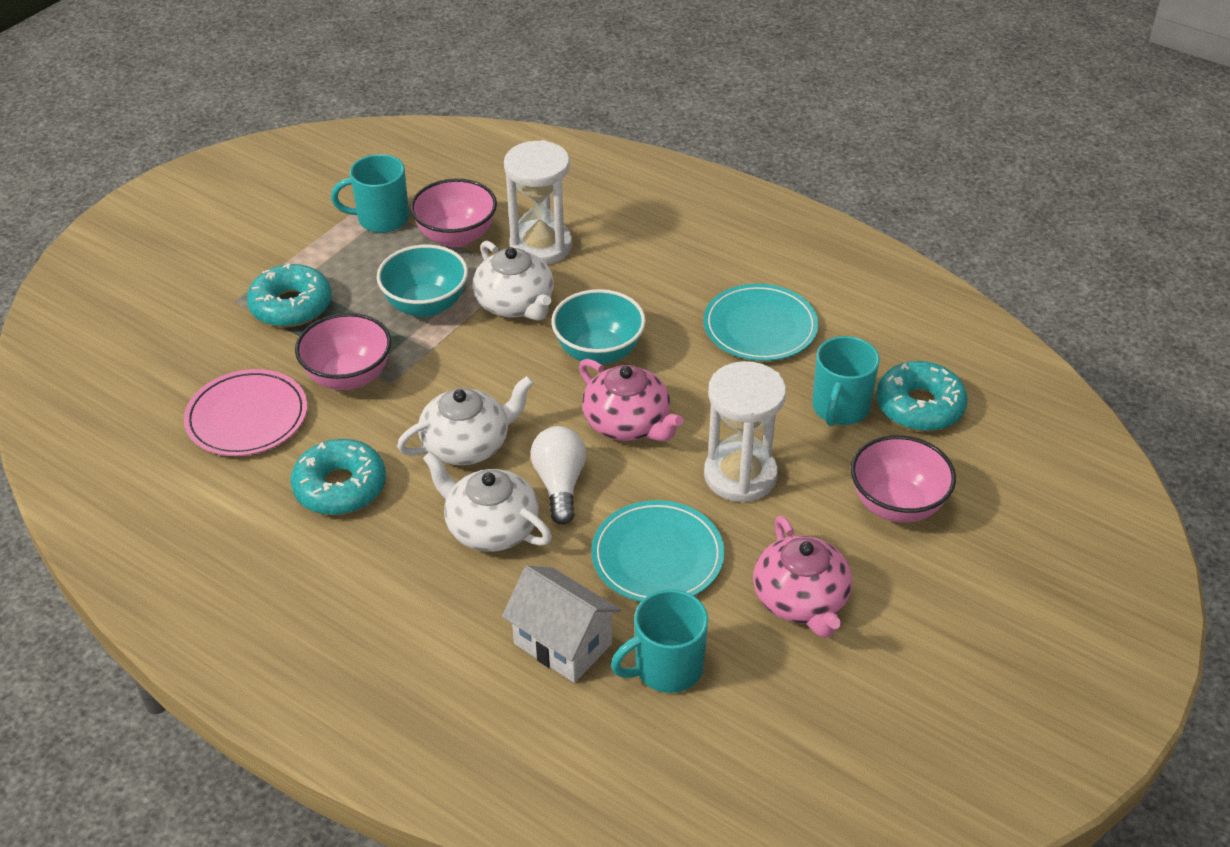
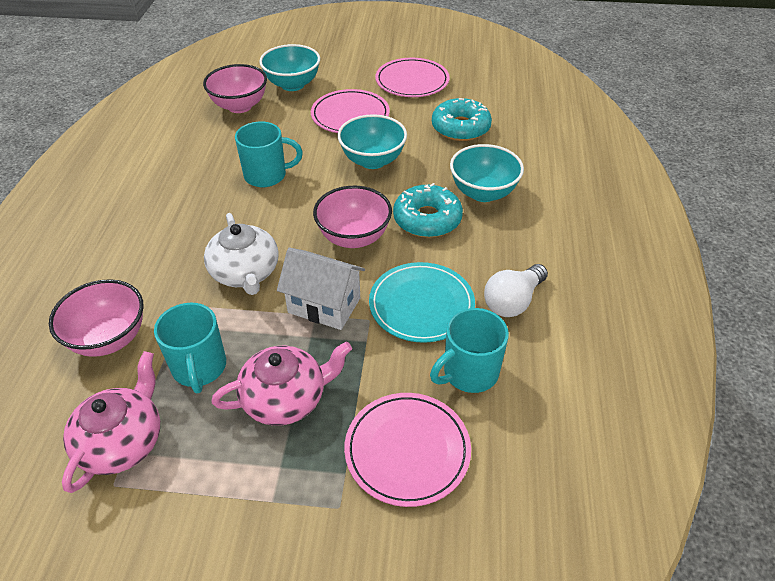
pink plate: 1 -> 3
turquoise bowl: 2 -> 3
turquoise donut: 3 -> 2
turquoise plate: 2 -> 1
white hourglass: 2 -> 0
white teapot: 3 -> 1

